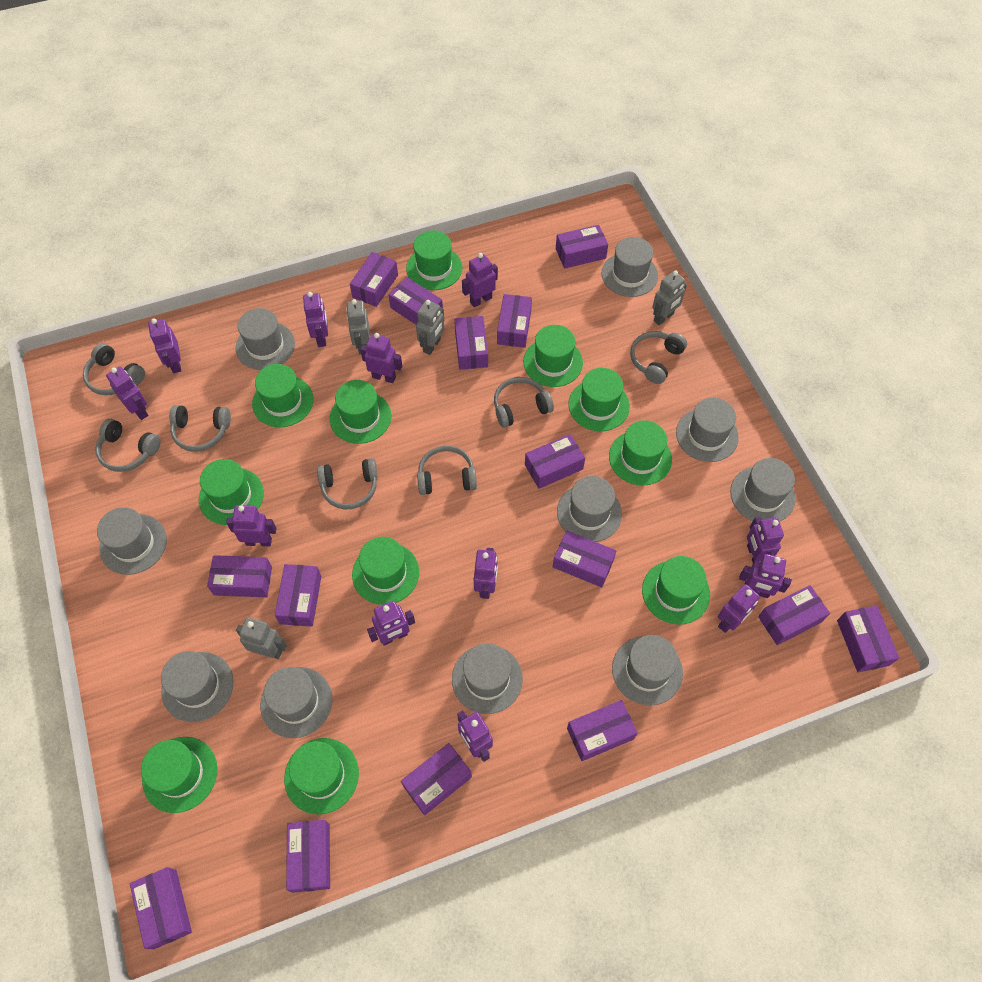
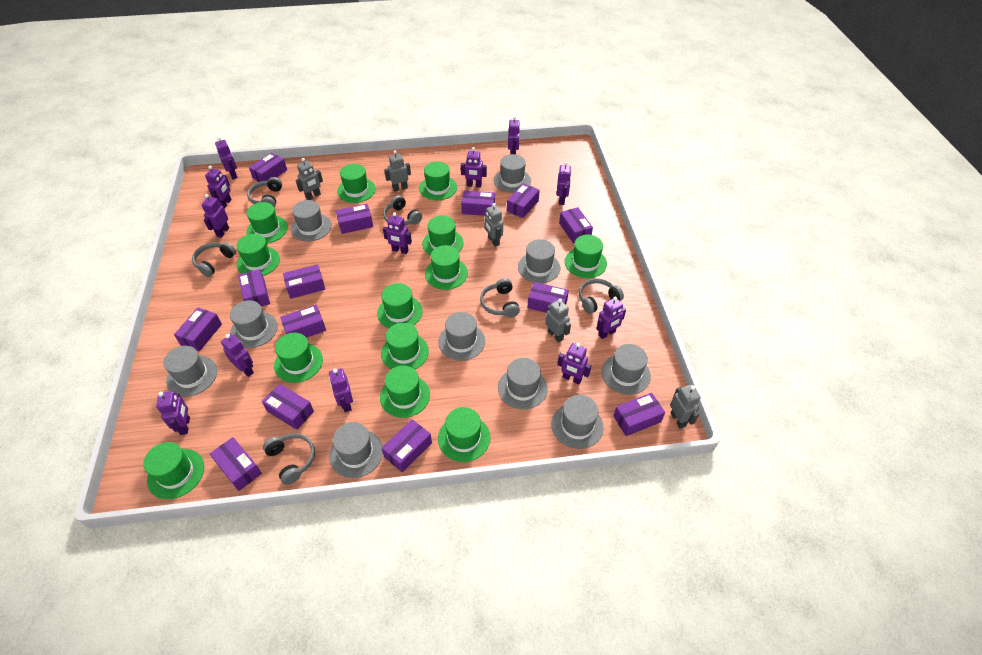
green hat: 11 -> 13
grey headphones: 7 -> 6
grey robot: 4 -> 5
purple box: 15 -> 14

